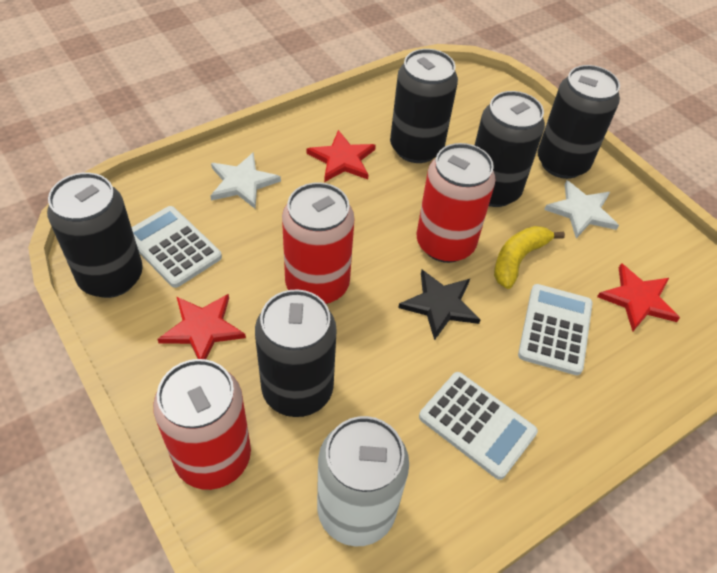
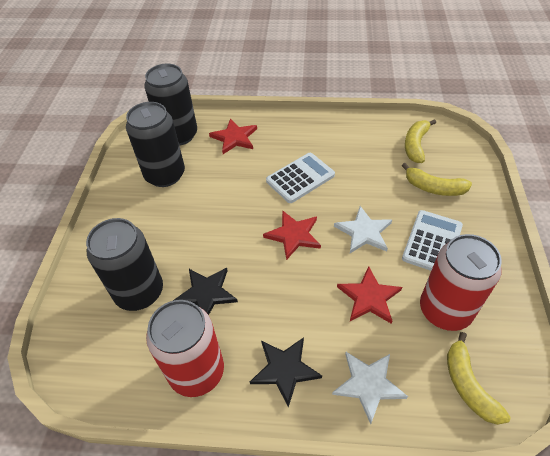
black can: 5 -> 3
black star: 1 -> 2
red can: 3 -> 2
white calculator: 3 -> 2
white can: 1 -> 0
yellow banana: 1 -> 3

